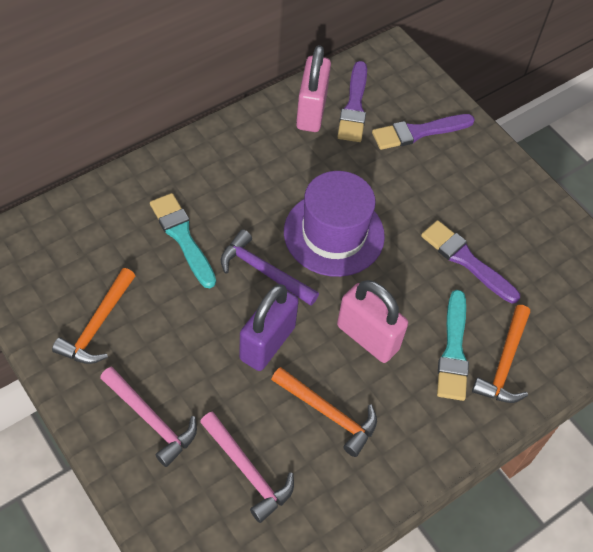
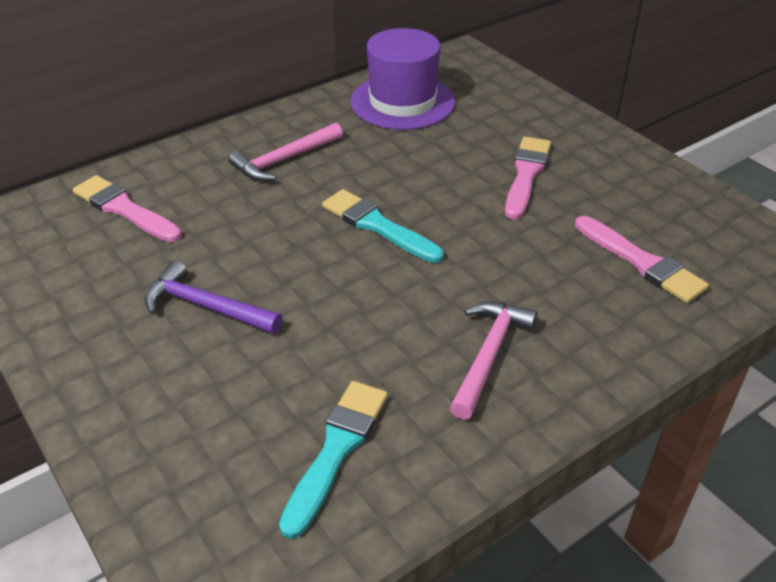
orange hammer: 3 -> 0
pink brush: 0 -> 3
pink padlock: 2 -> 0
purple brush: 3 -> 0
purple padlock: 1 -> 0

